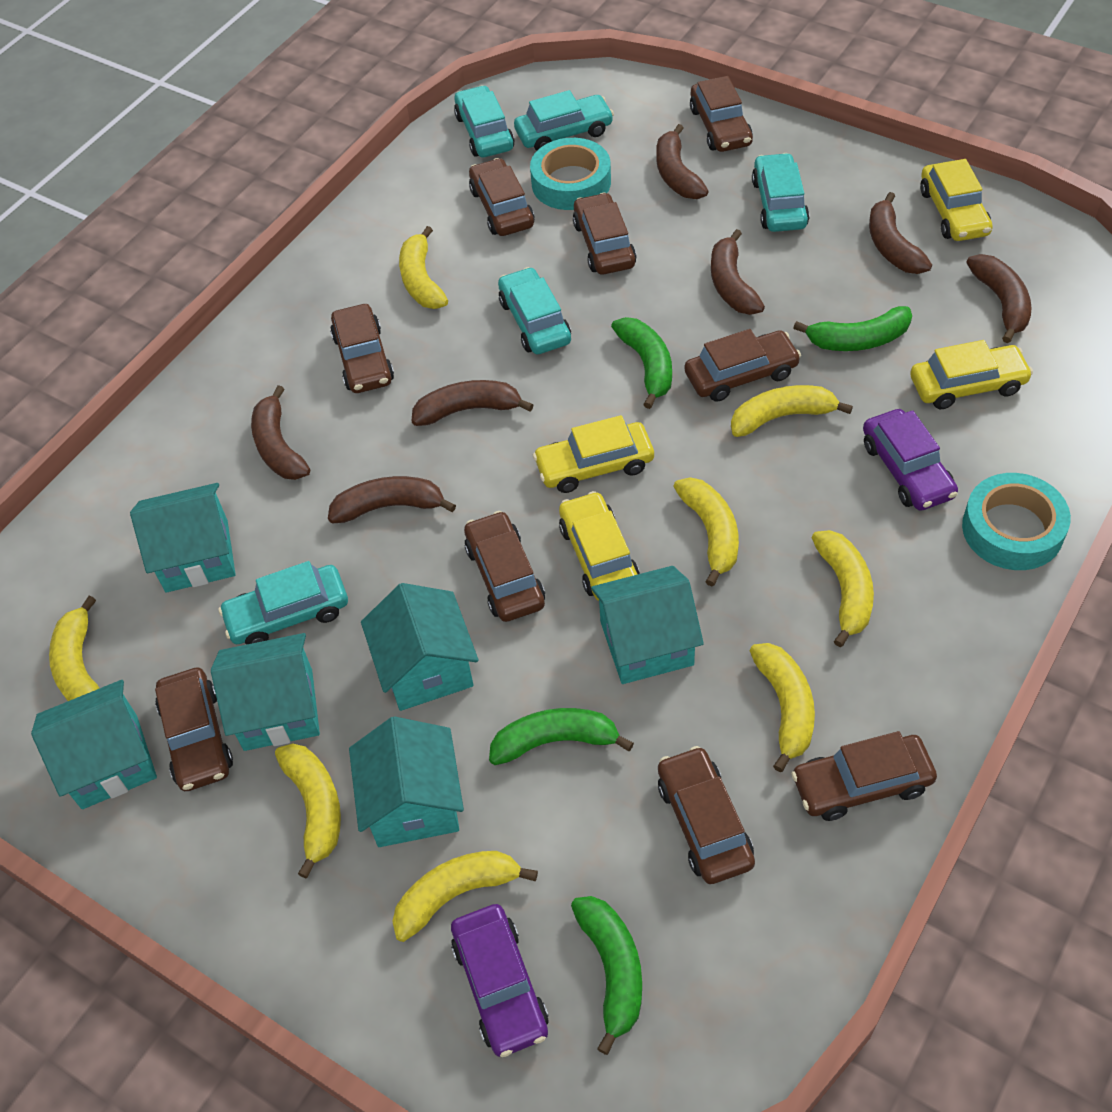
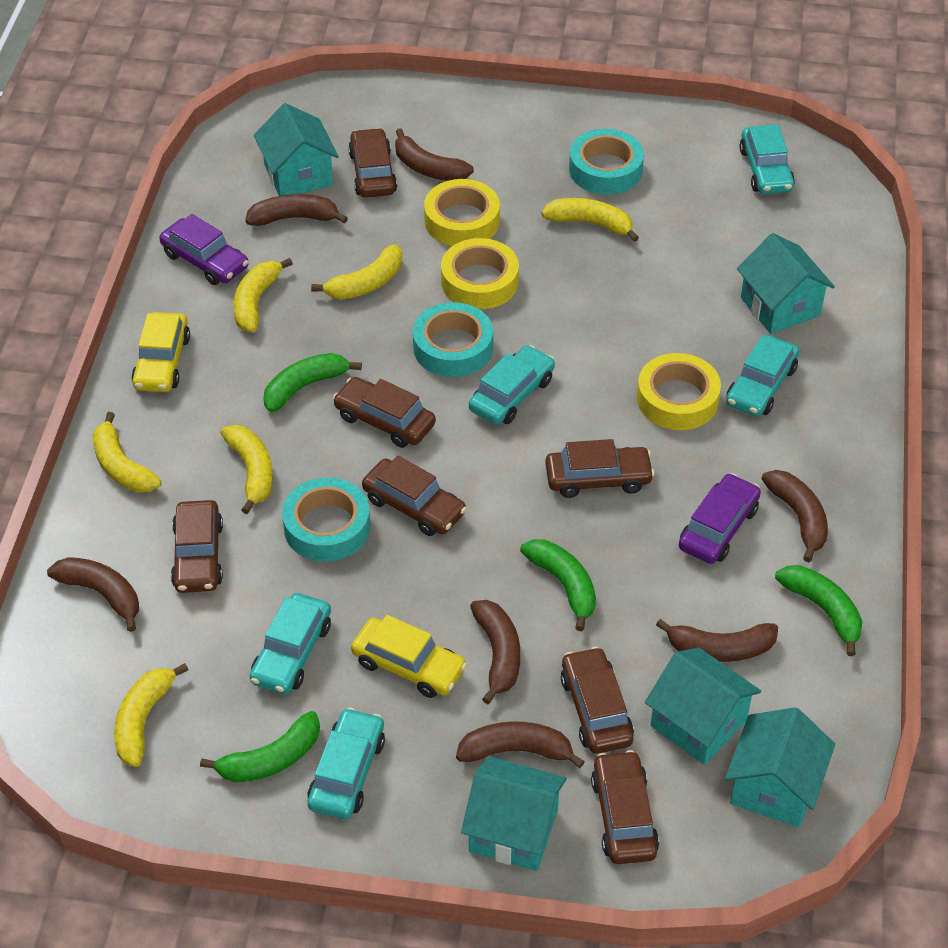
brown car: 9 -> 7
turquoise house: 6 -> 5
turquoise tape: 2 -> 3
yellow banana: 8 -> 6
yellow car: 4 -> 2
yellow tape: 0 -> 3

